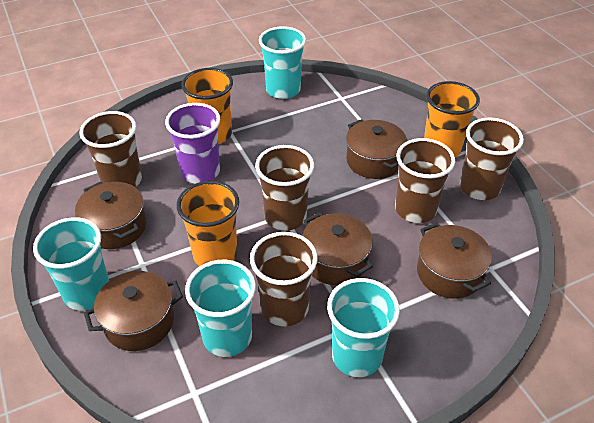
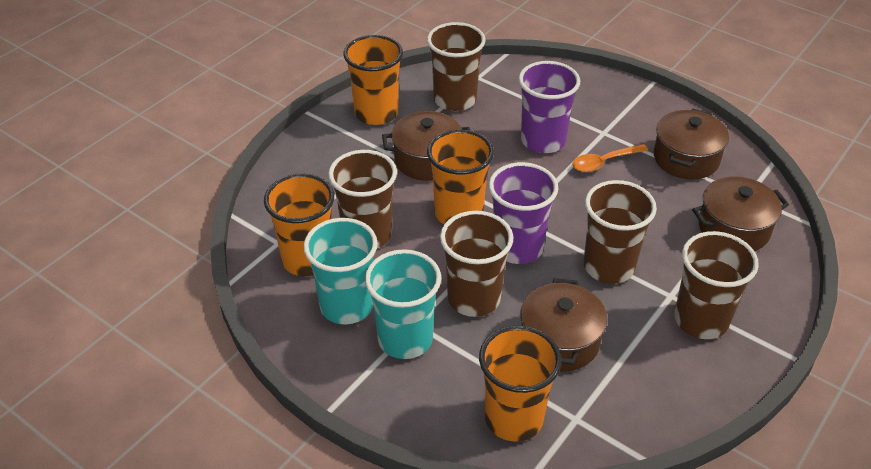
brown pot: 5 -> 4
orange cup: 3 -> 4
orange spoon: 0 -> 1
purple cup: 1 -> 2
turquoise cup: 4 -> 2

